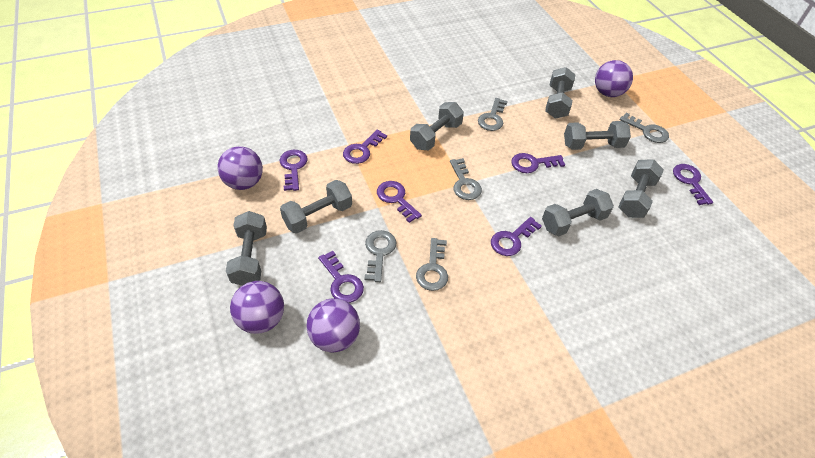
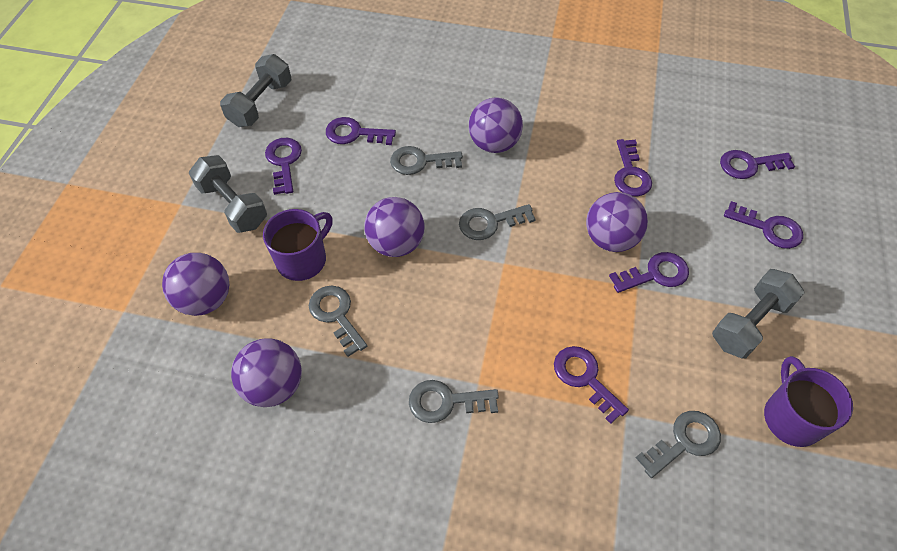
grey dumbbell: 7 -> 3
purple ball: 4 -> 5
purple mug: 0 -> 2

